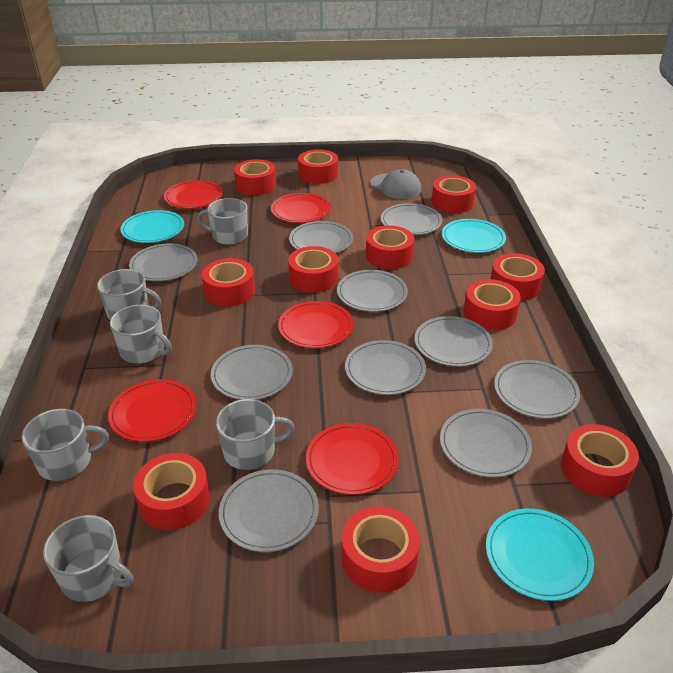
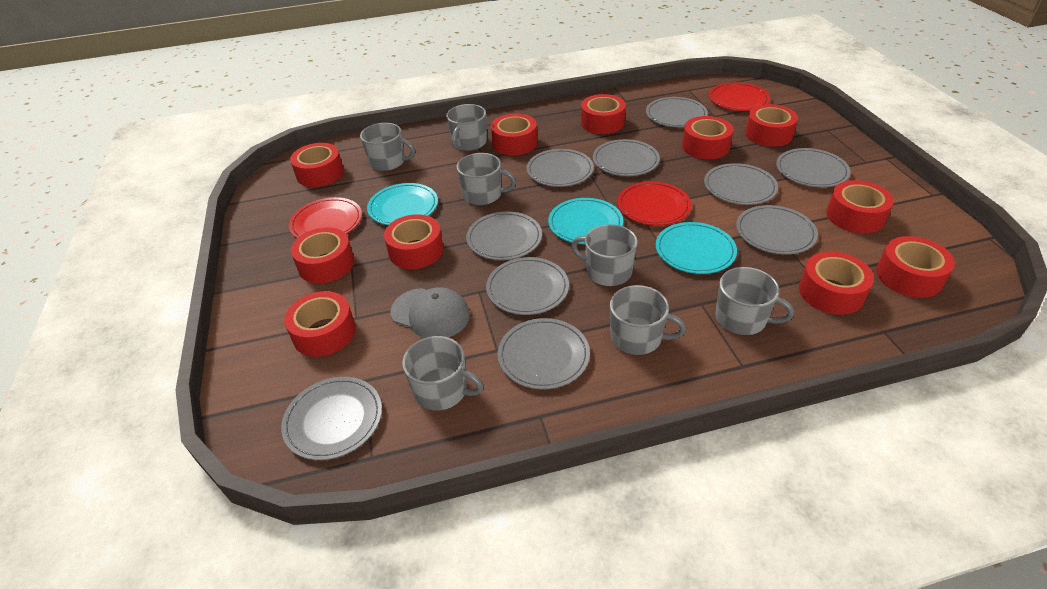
grey mug: 6 -> 7
red plate: 5 -> 3

